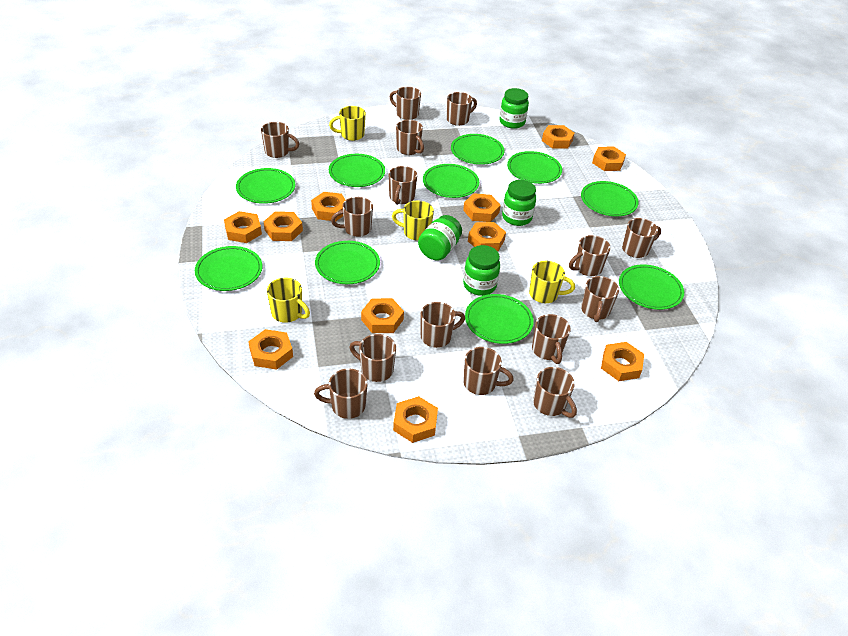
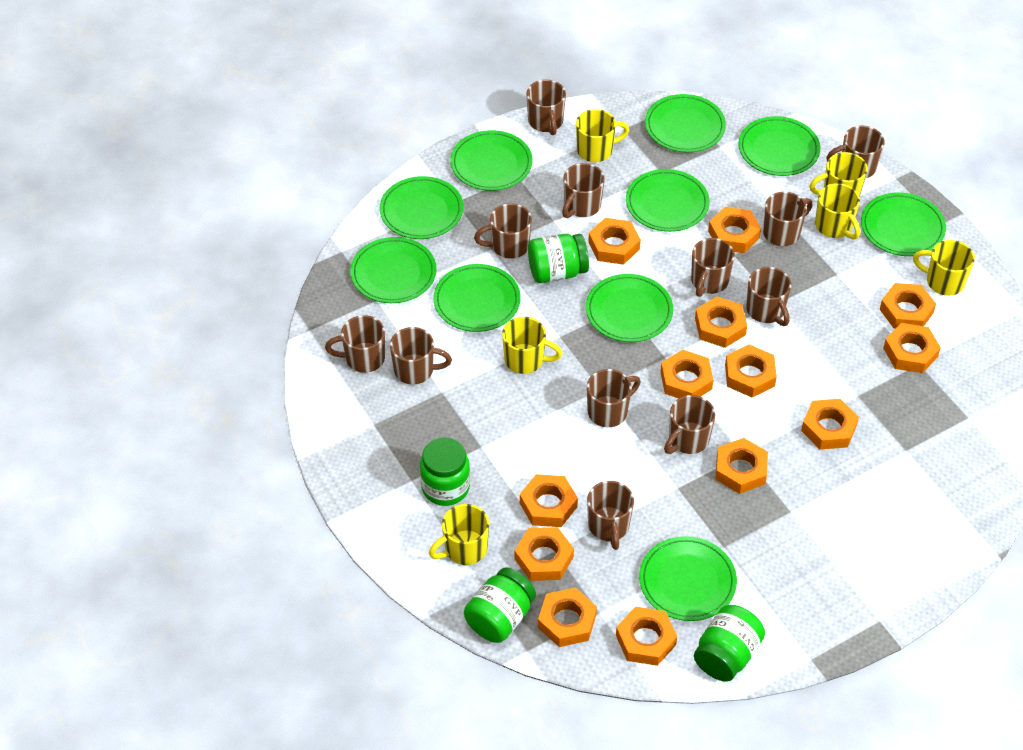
brown mug: 15 -> 12
orange nut: 11 -> 13
yellow mug: 4 -> 6

